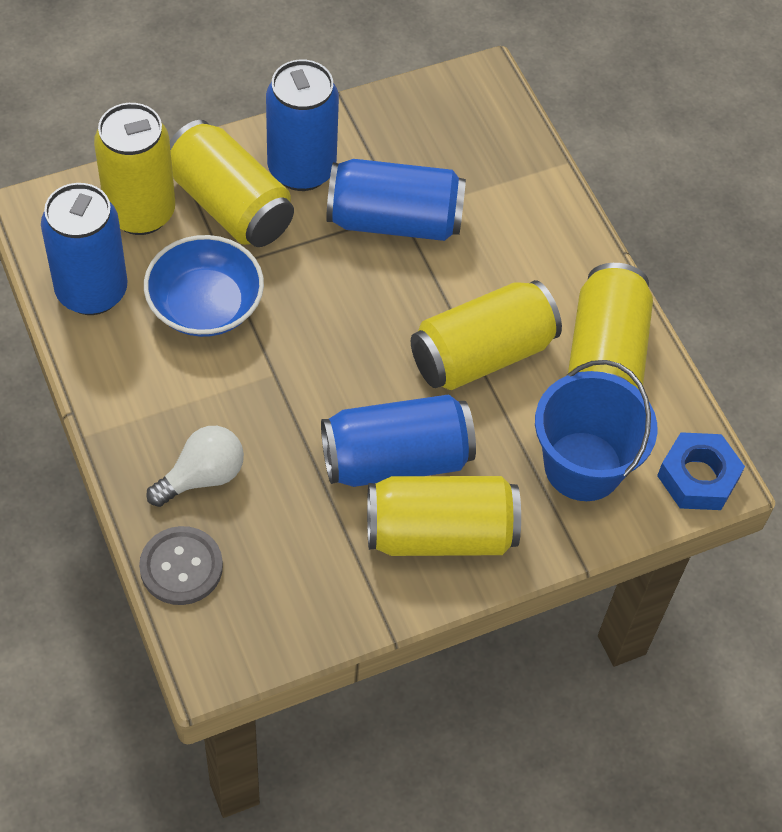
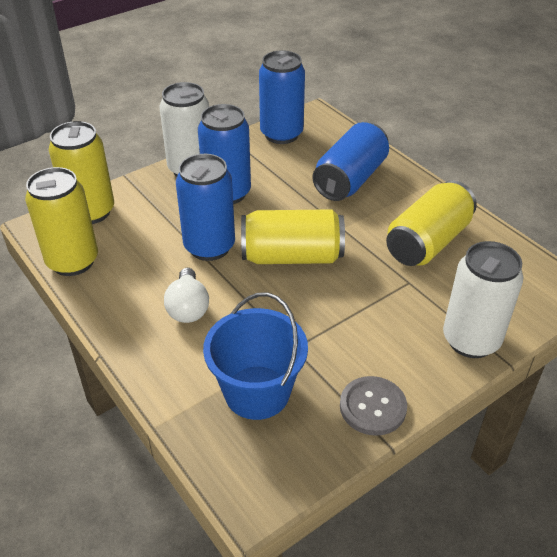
blue bowl: 1 -> 0
blue nut: 1 -> 0
white can: 0 -> 2
yellow can: 5 -> 4

